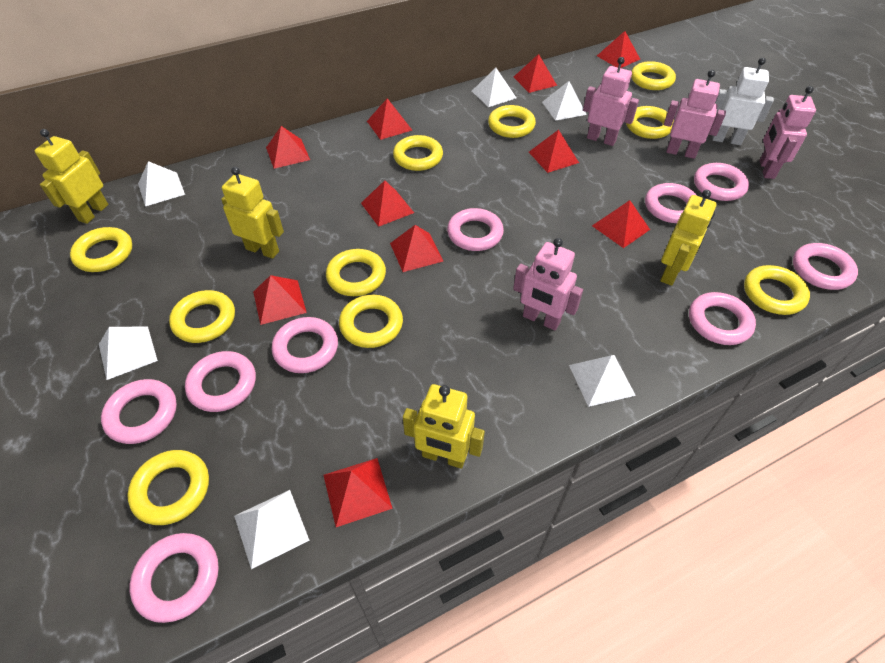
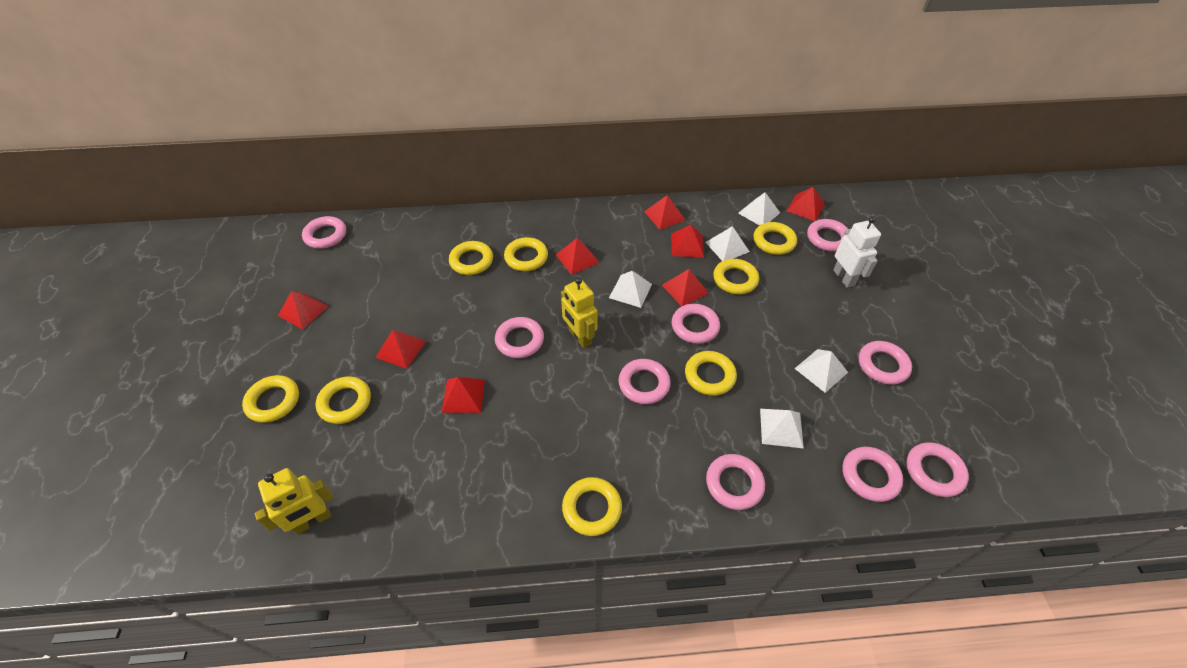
pink robot: 4 -> 0
red pyramid: 10 -> 8
white pyramid: 6 -> 5
yellow ring: 10 -> 8
yellow robot: 4 -> 2

